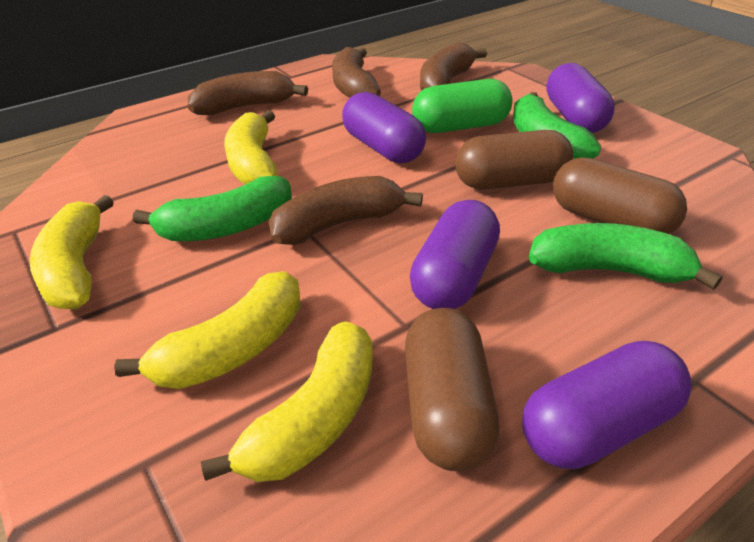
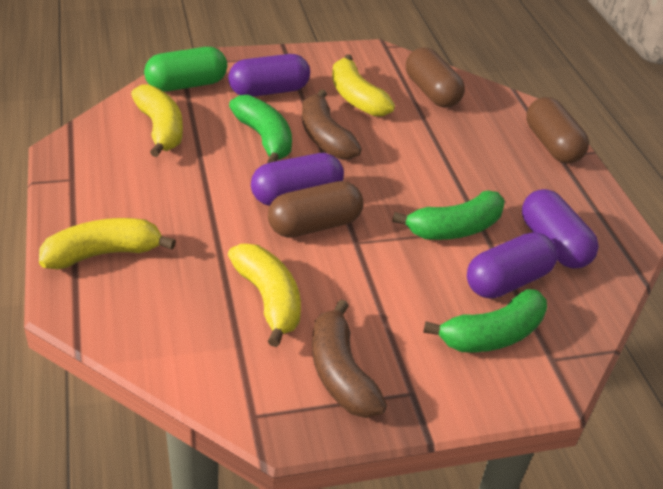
brown banana: 4 -> 2

